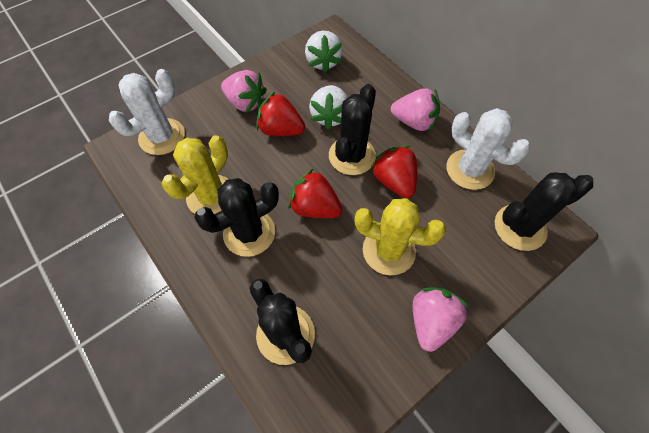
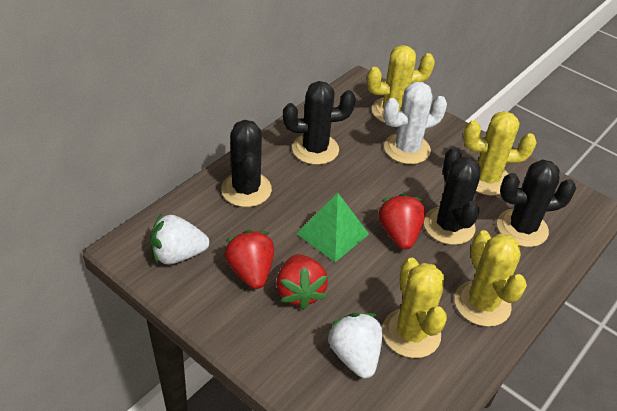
green pyramid: 0 -> 1
pink strawberry: 3 -> 0
white cactus: 2 -> 1
yellow cactus: 2 -> 4

